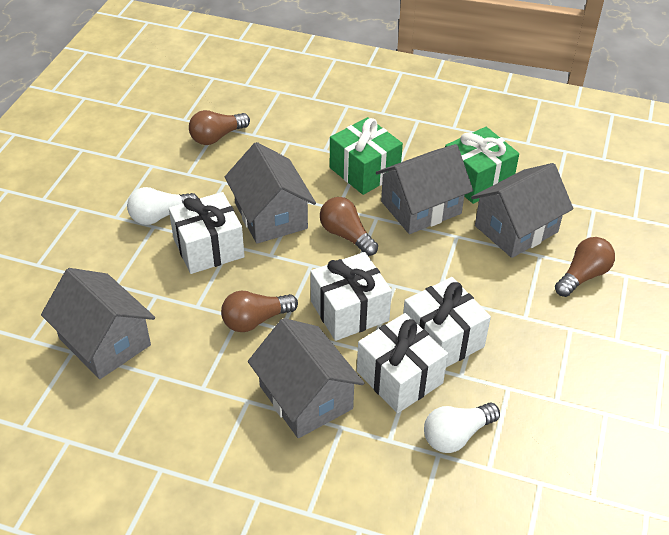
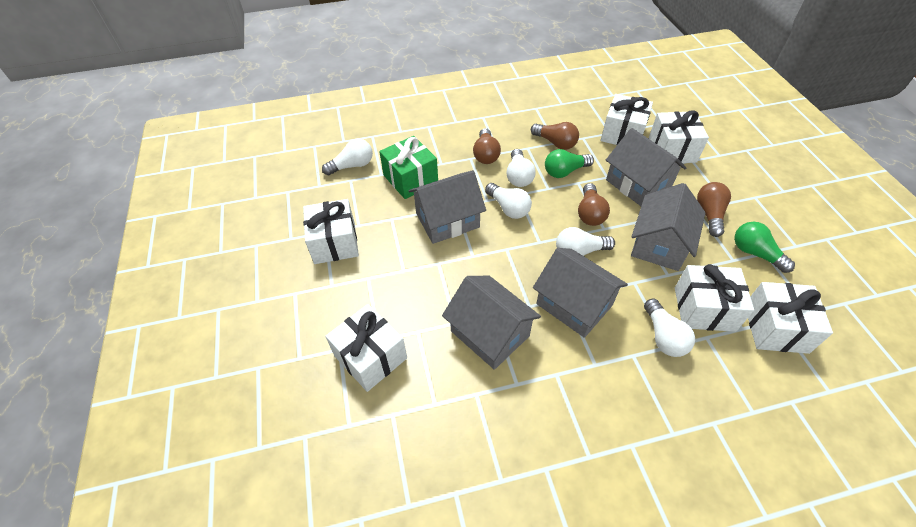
green gift: 2 -> 1
green light bulb: 0 -> 2
white gift: 4 -> 6
white light bulb: 2 -> 5

